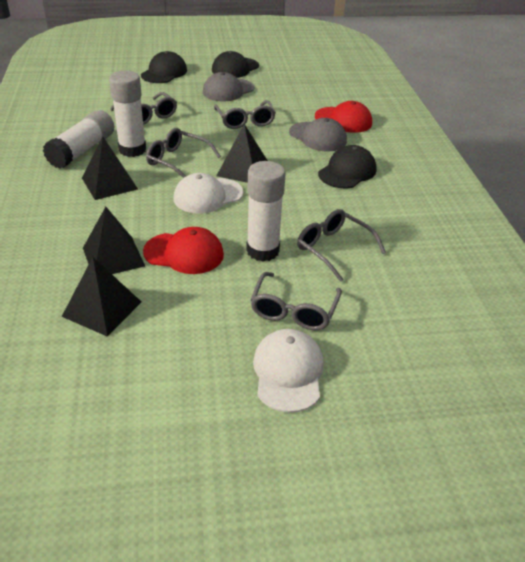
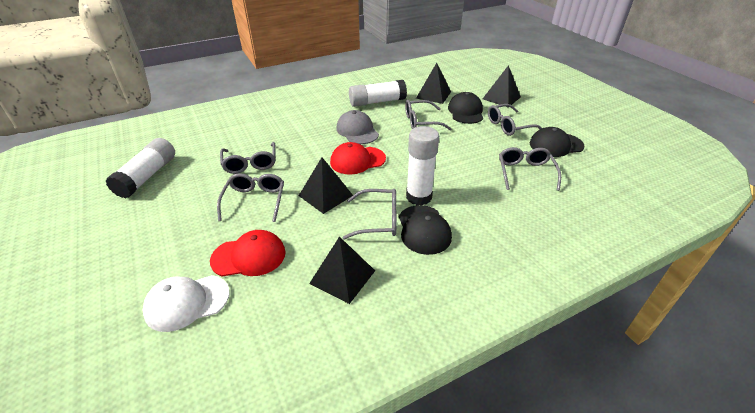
grey cap: 2 -> 1
grey glasses: 5 -> 6
white cap: 2 -> 1

